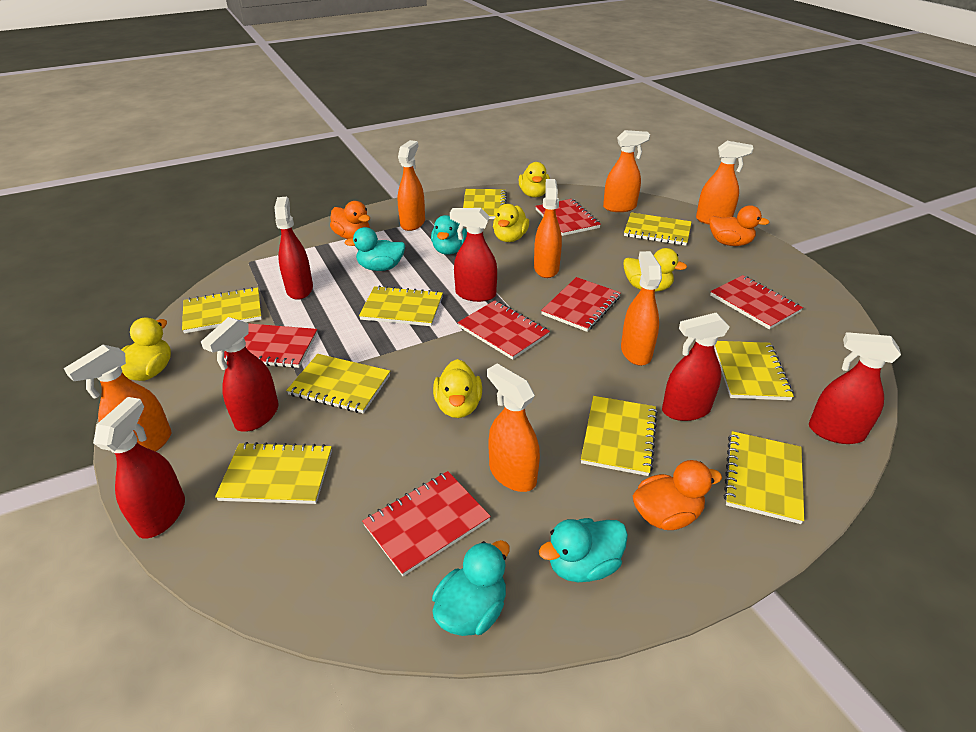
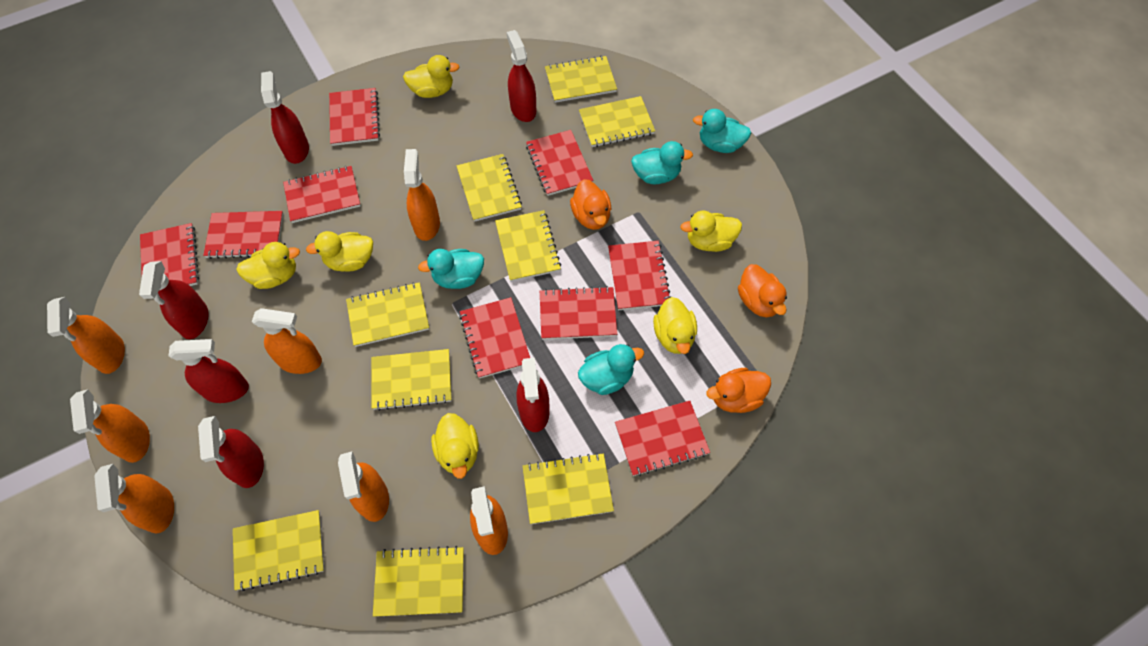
red notebook: 6 -> 9
yellow duck: 5 -> 6

